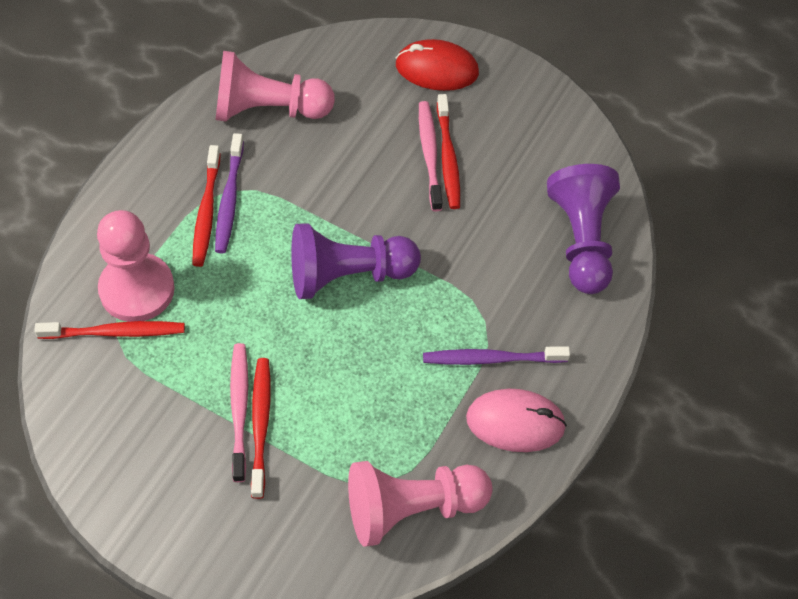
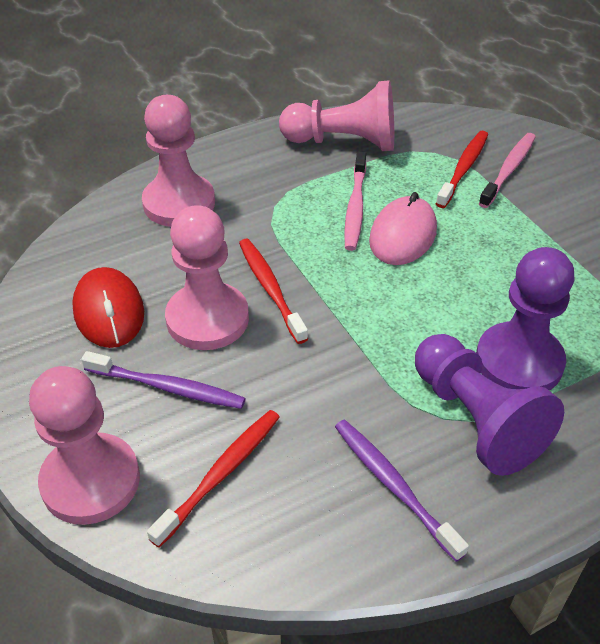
pink pawn: 3 -> 4
red toothbrush: 4 -> 3

